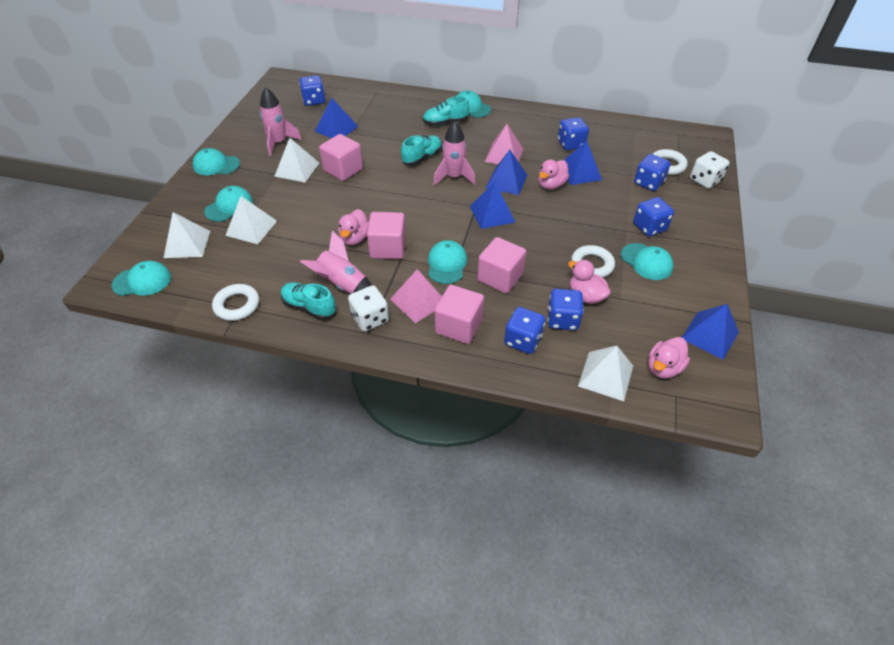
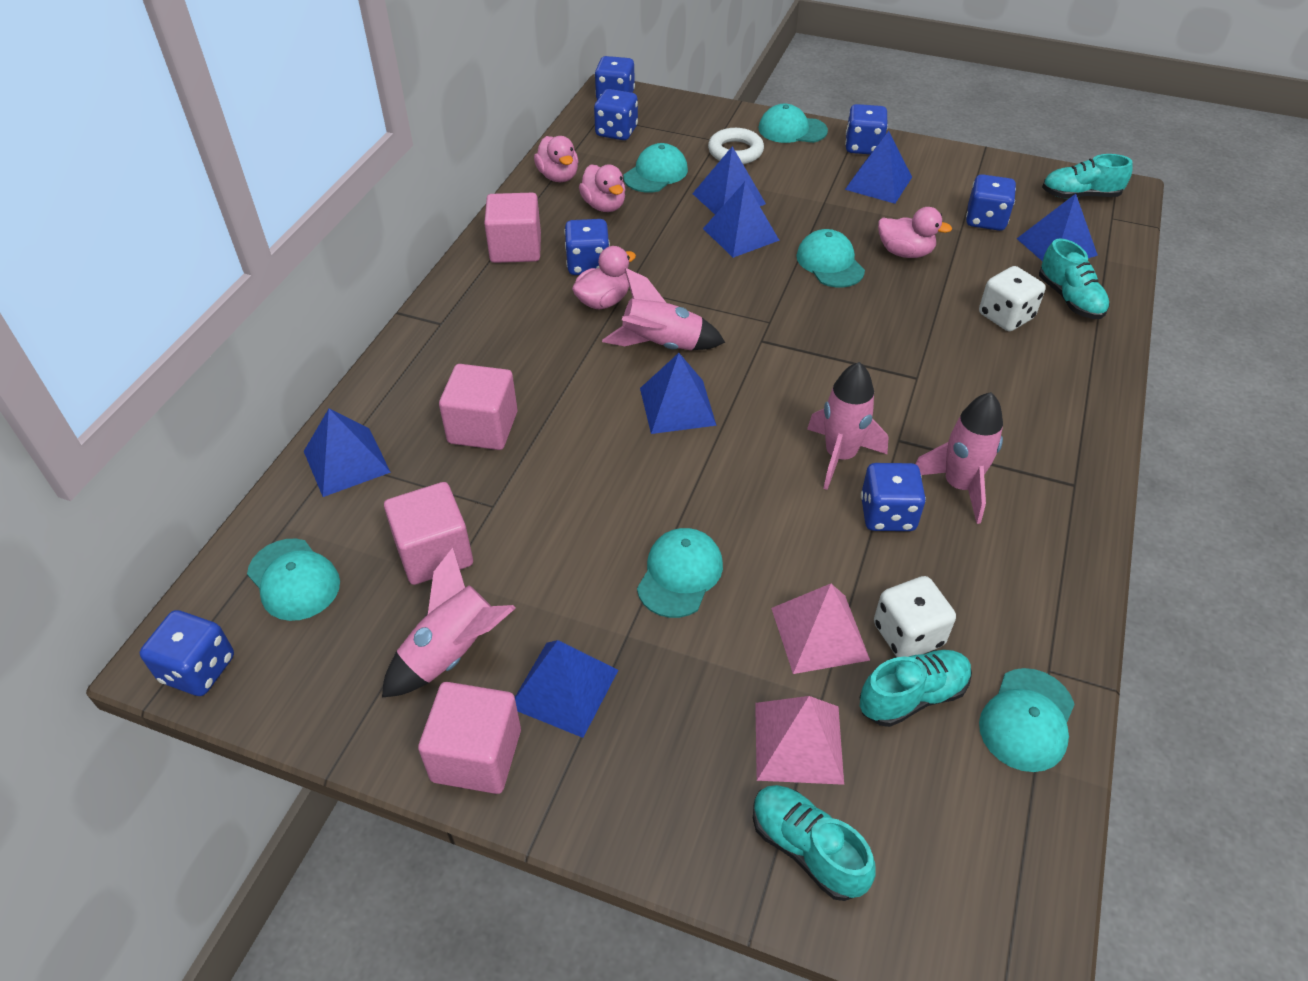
blue dice: 6 -> 7
blue pyramid: 5 -> 7
pink rocket: 3 -> 4
turquoise shoe: 3 -> 4
white pyramid: 4 -> 0
white ring: 3 -> 1

